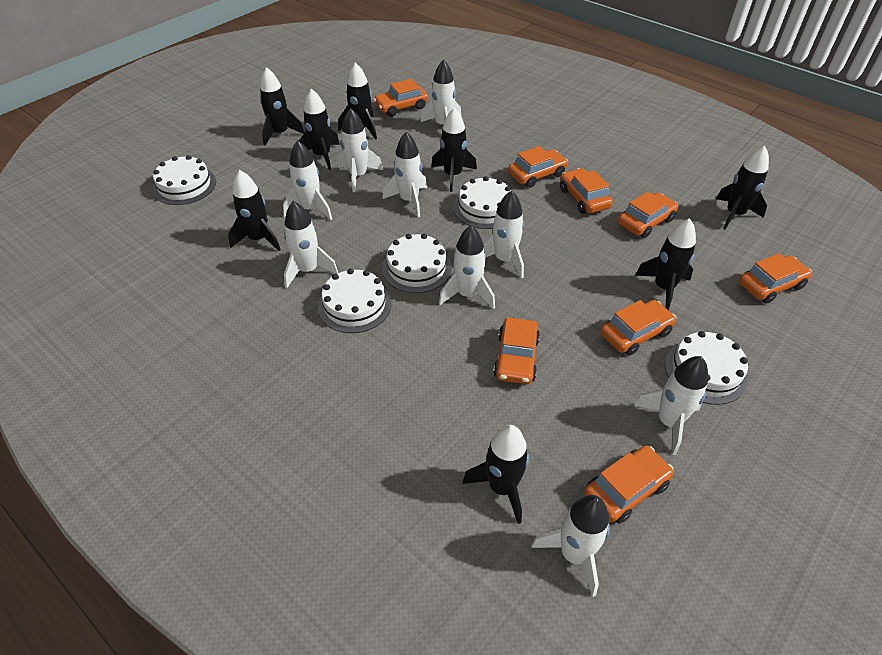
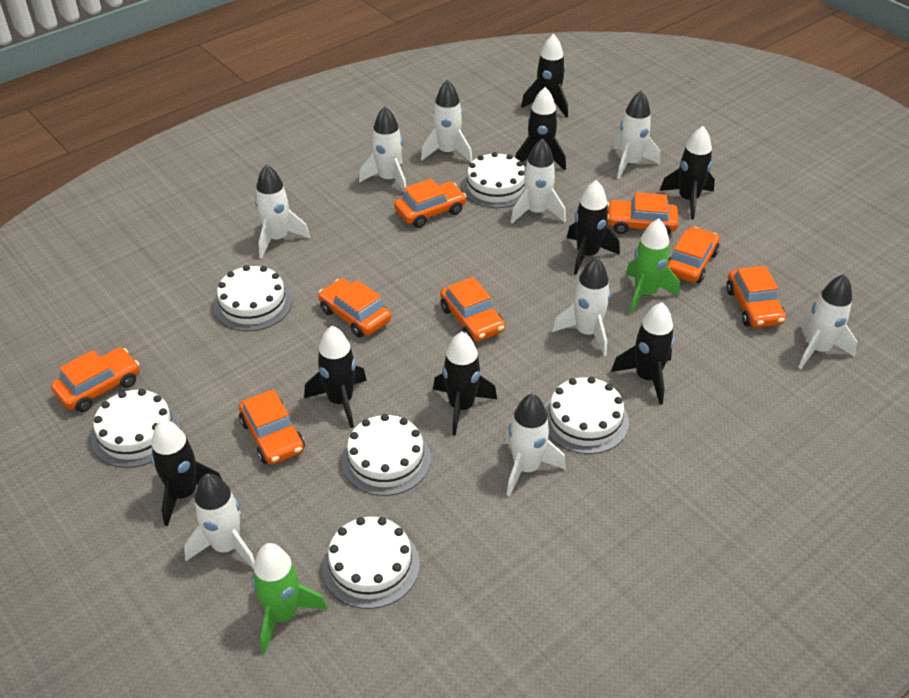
green rocket: 0 -> 2
white cake: 5 -> 6

